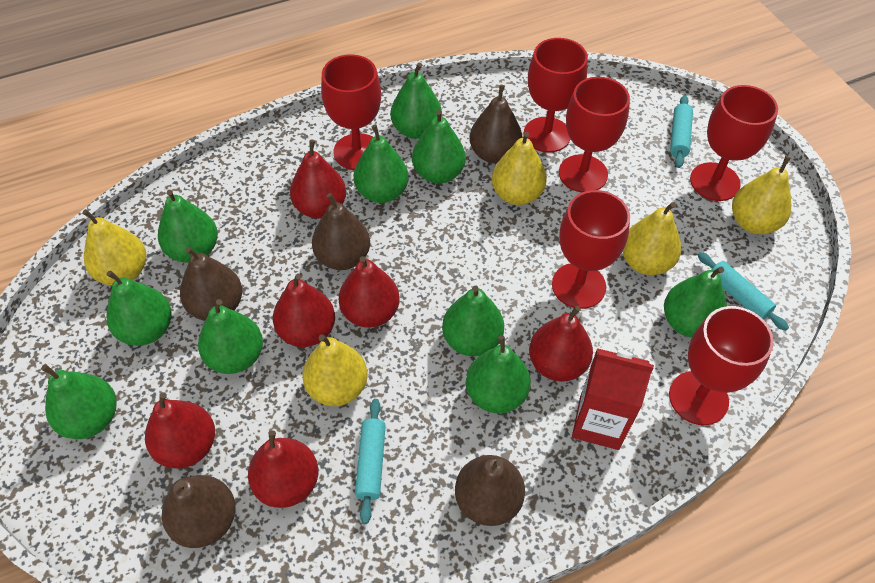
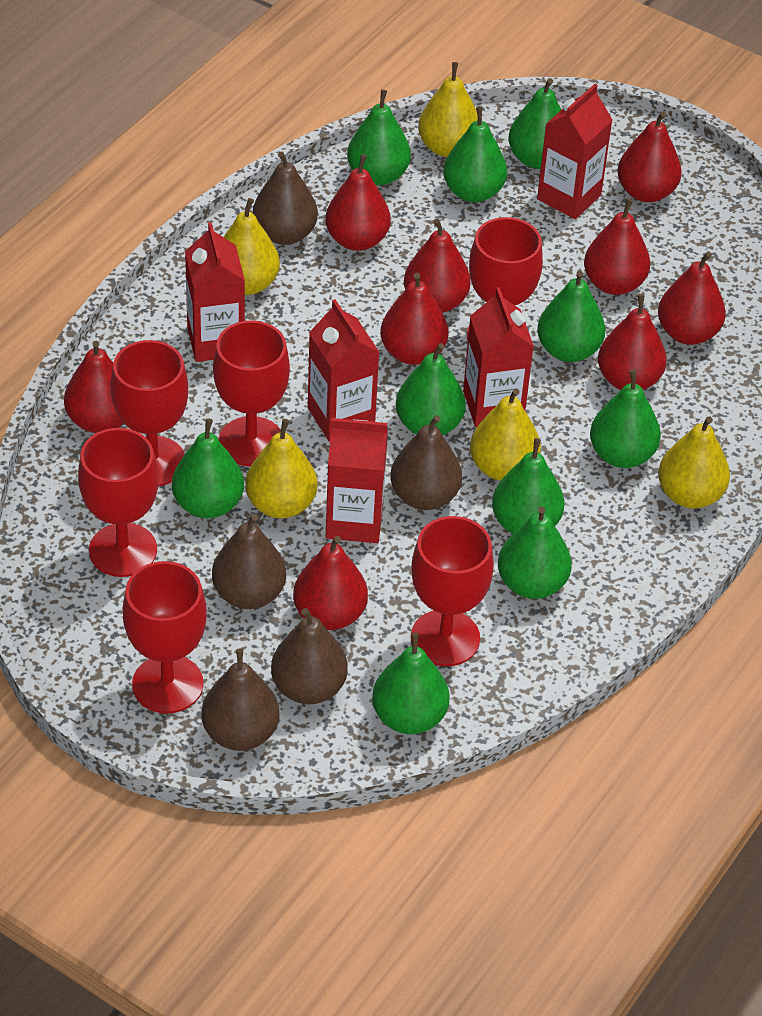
red carton: 1 -> 5
red pear: 6 -> 9
turquoise rolling pin: 3 -> 0

